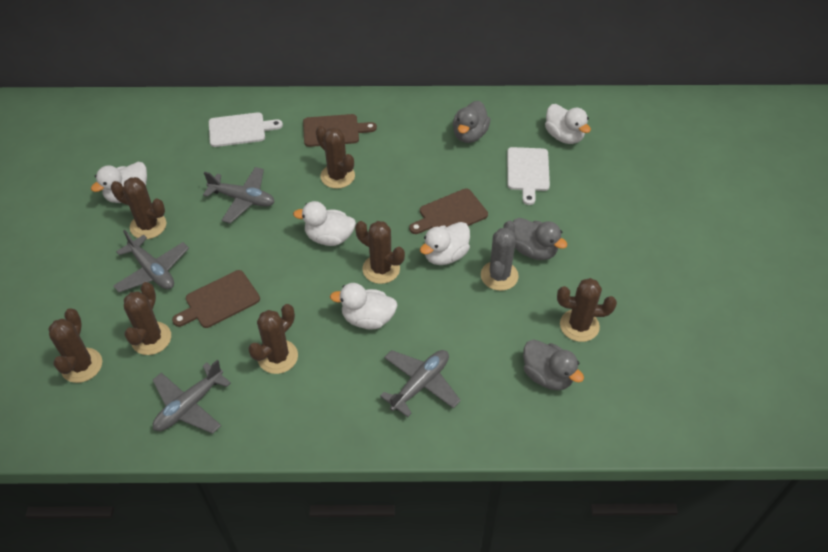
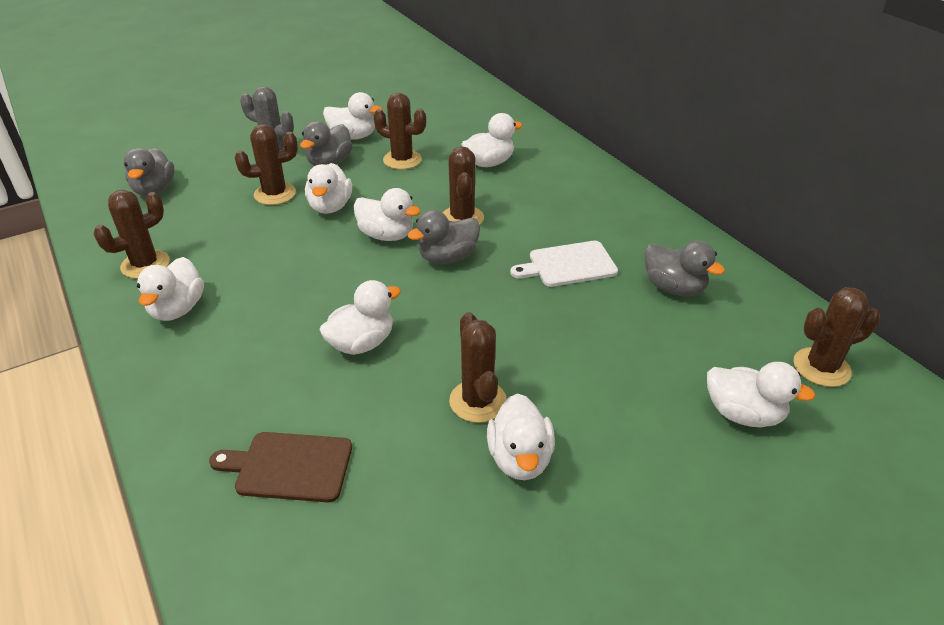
brown cactus: 7 -> 6
brown cutting board: 3 -> 1
grey duck: 3 -> 4
grey plane: 4 -> 0
white cutting board: 2 -> 1
white duck: 5 -> 8

